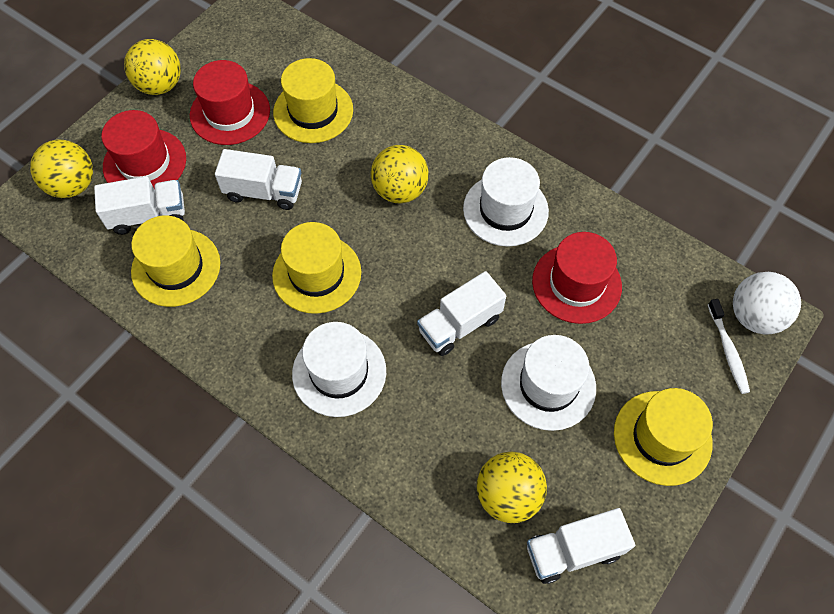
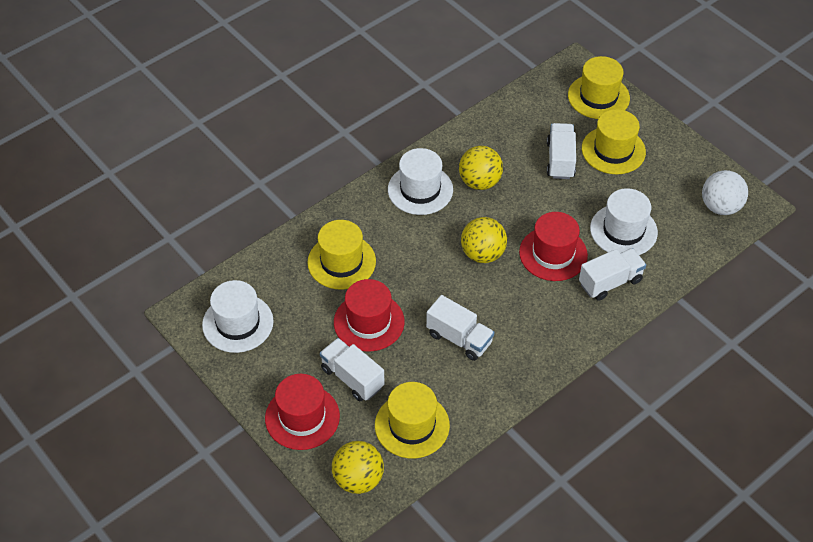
white toothbrush: 1 -> 0
yellow ball: 4 -> 3

